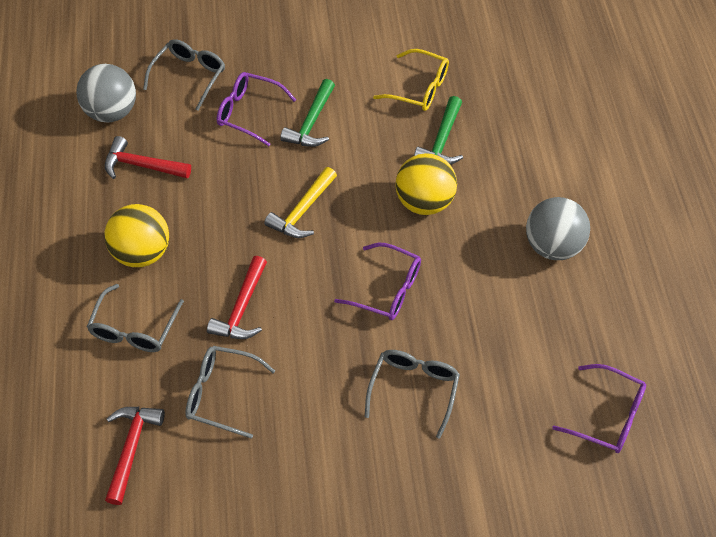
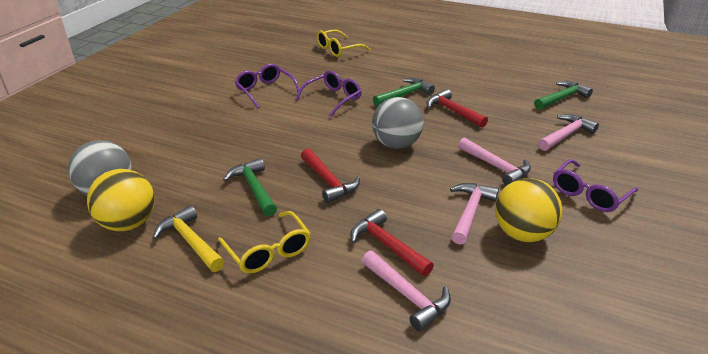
green hammer: 2 -> 3
grey glasses: 4 -> 0
pink hammer: 0 -> 4
yellow glasses: 1 -> 2

